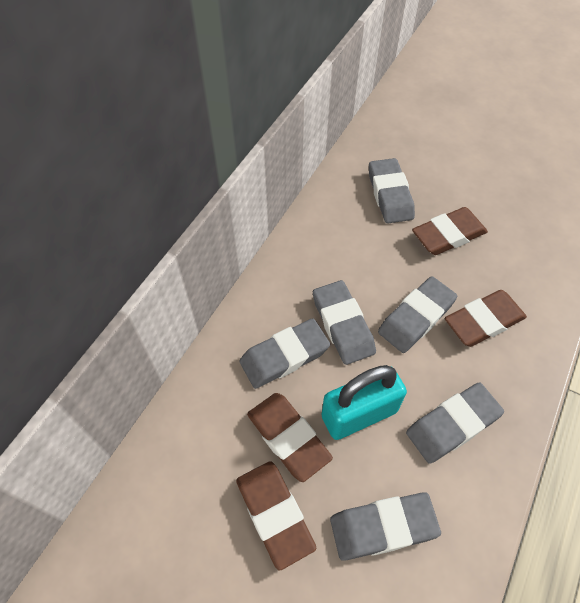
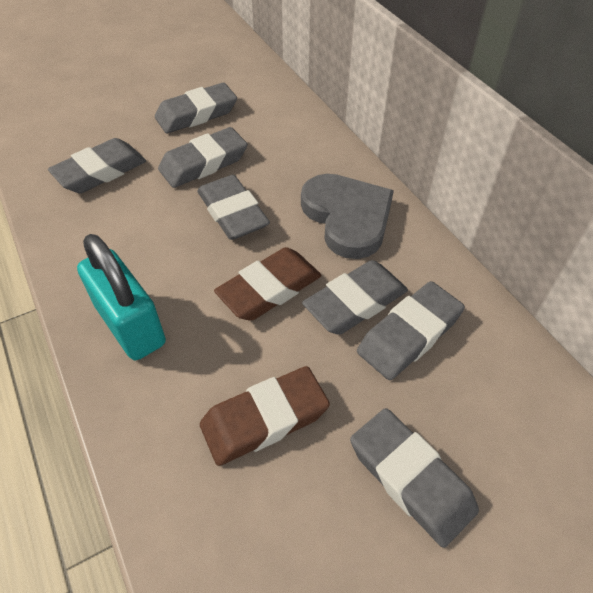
brown eraser: 4 -> 2
grey eraser: 6 -> 7
grey heart: 0 -> 1

